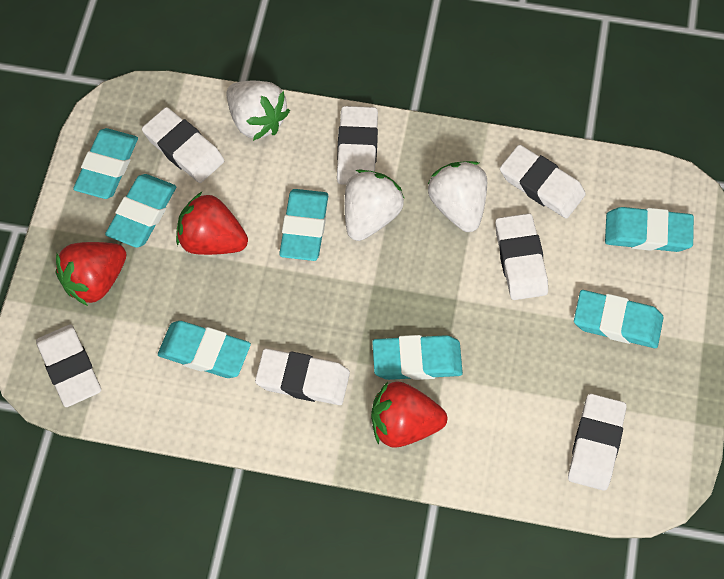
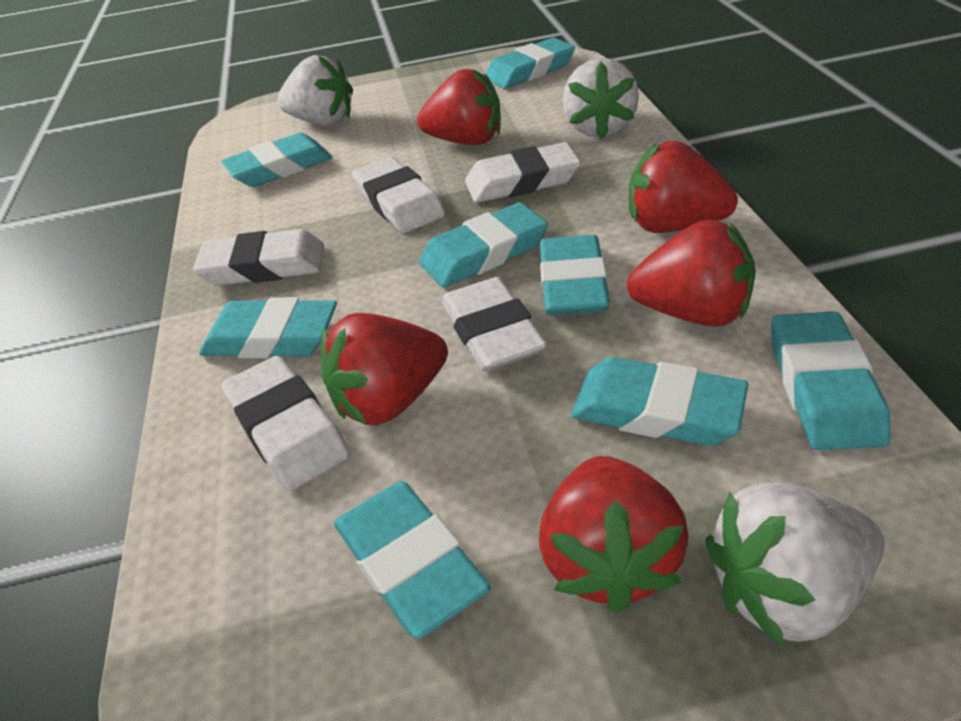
red strawberry: 3 -> 5
turquoise eraser: 7 -> 8
white eraser: 7 -> 5

